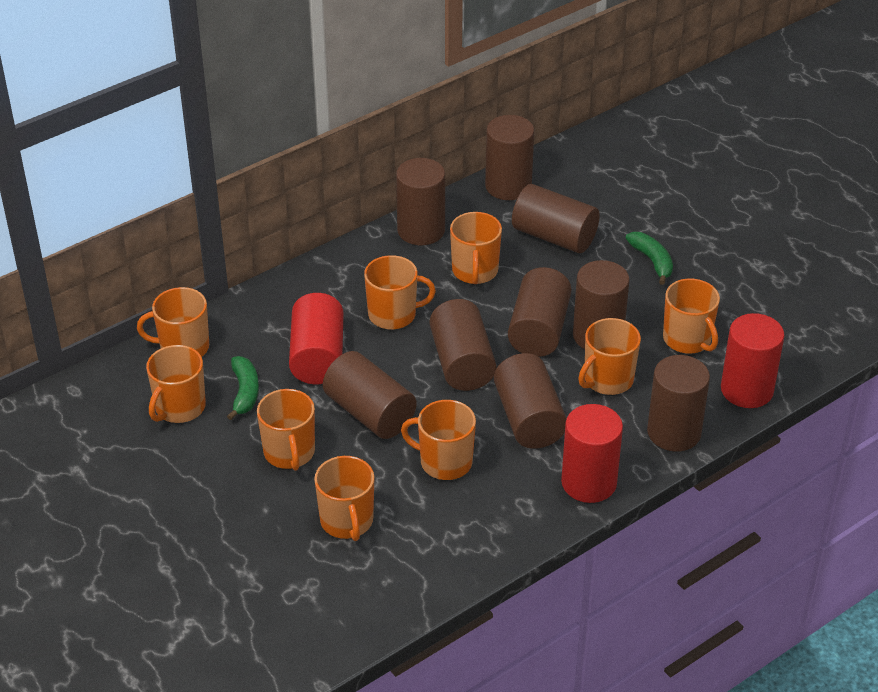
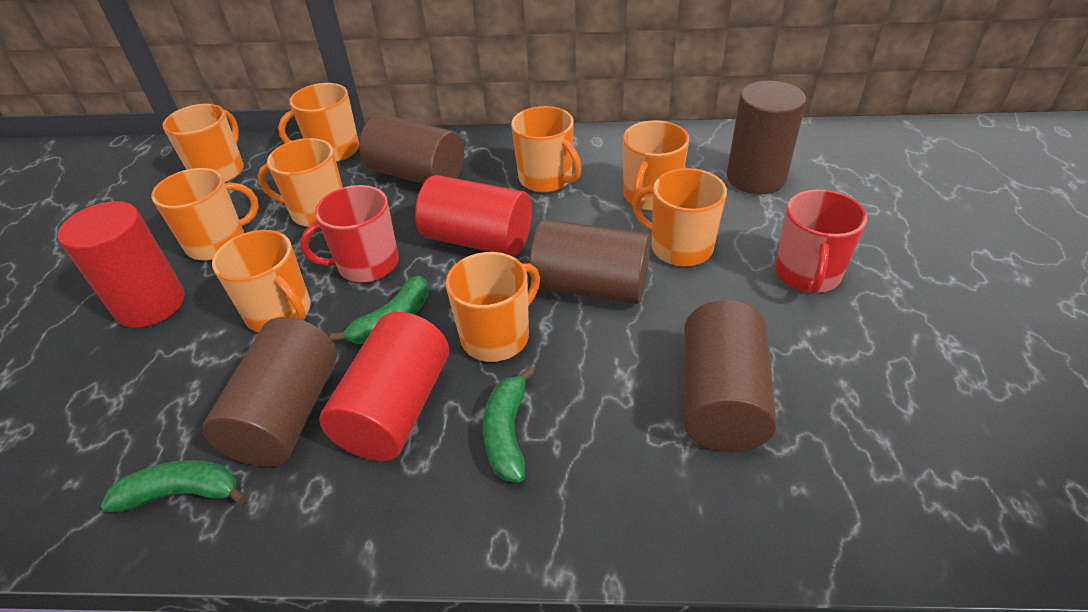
brown cylinder: 9 -> 5
green banana: 2 -> 3
red mug: 0 -> 2

